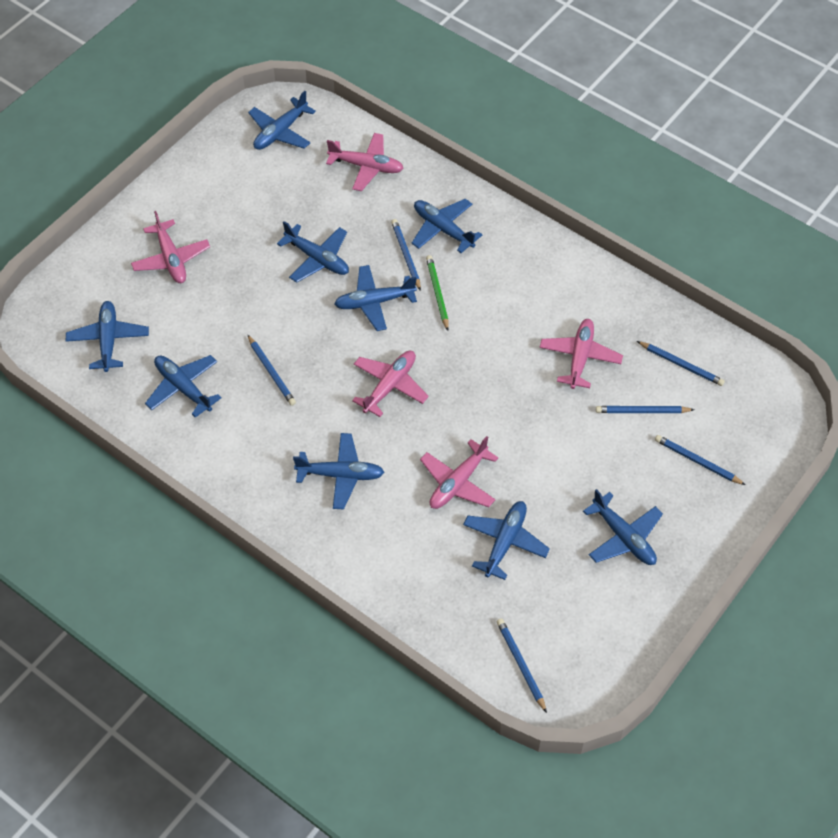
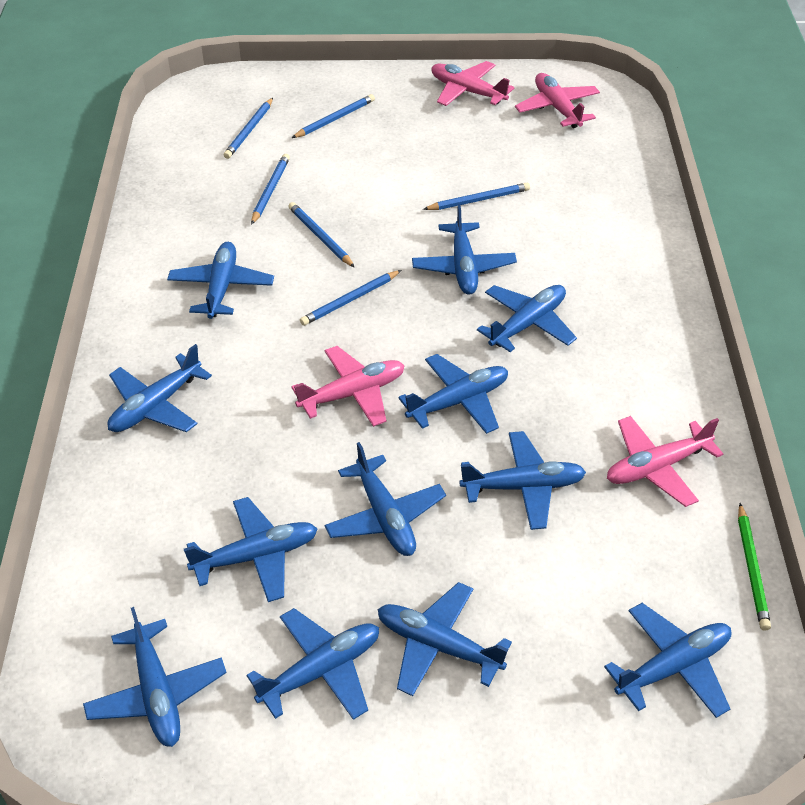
blue plane: 9 -> 12
pink plane: 5 -> 4

